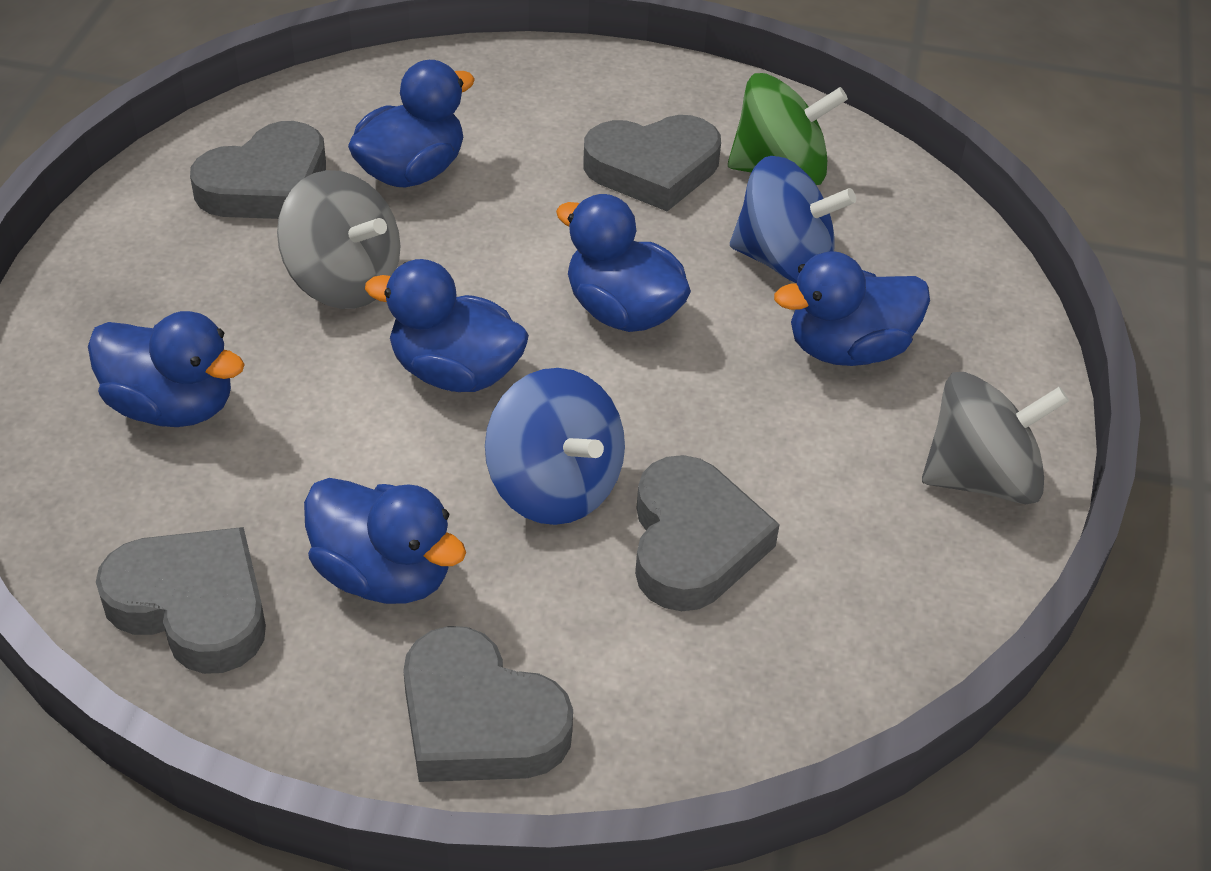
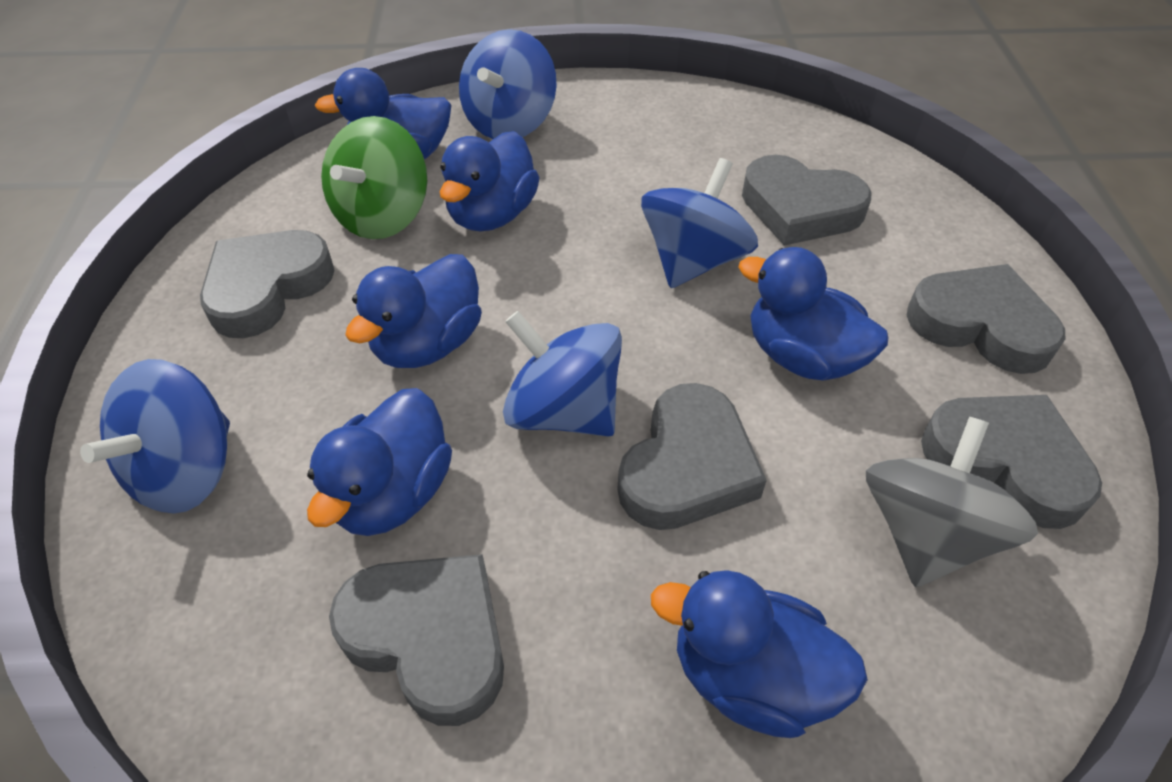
blue spinning top: 2 -> 4
grey heart: 5 -> 6
grey spinning top: 2 -> 1

